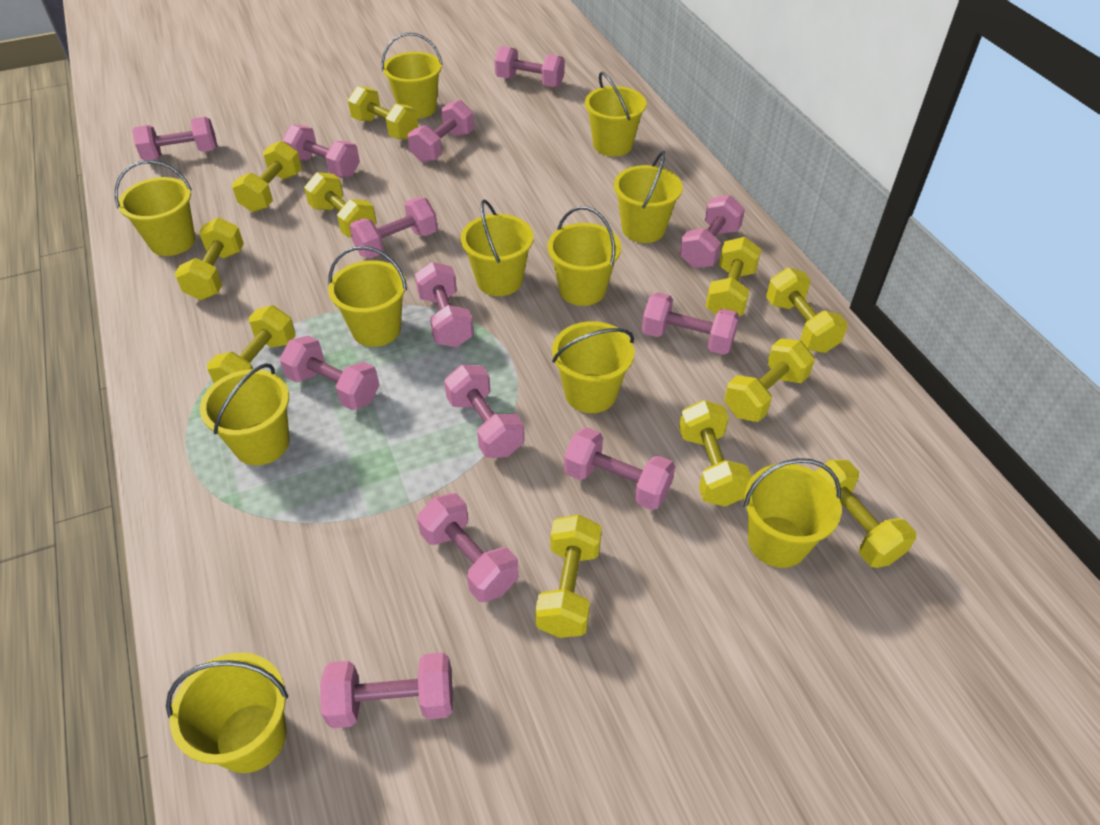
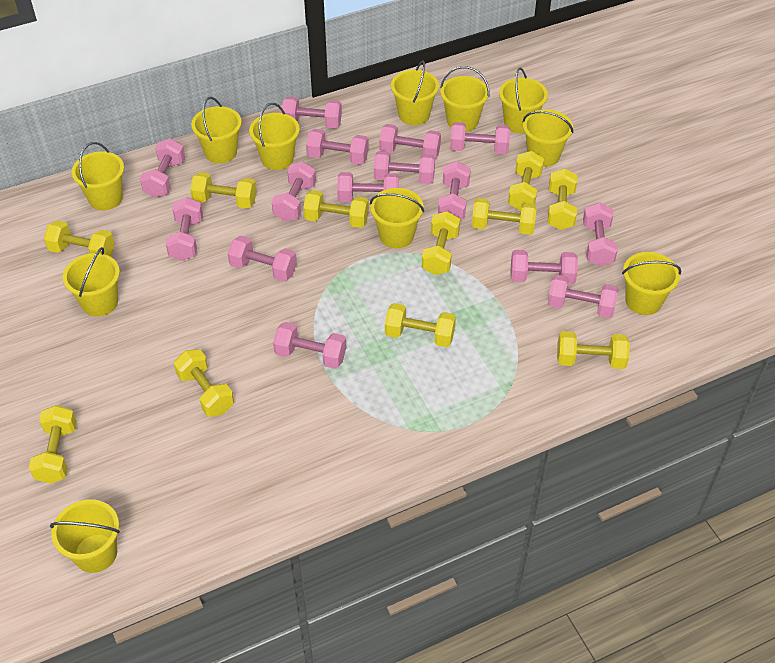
pink dumbbell: 13 -> 15

